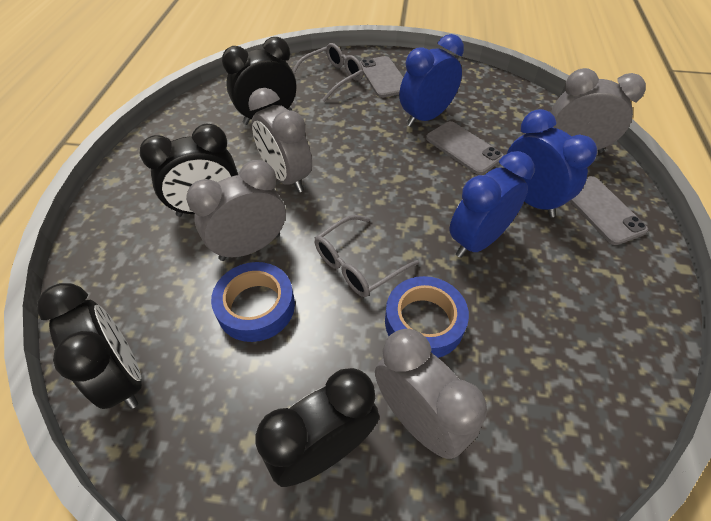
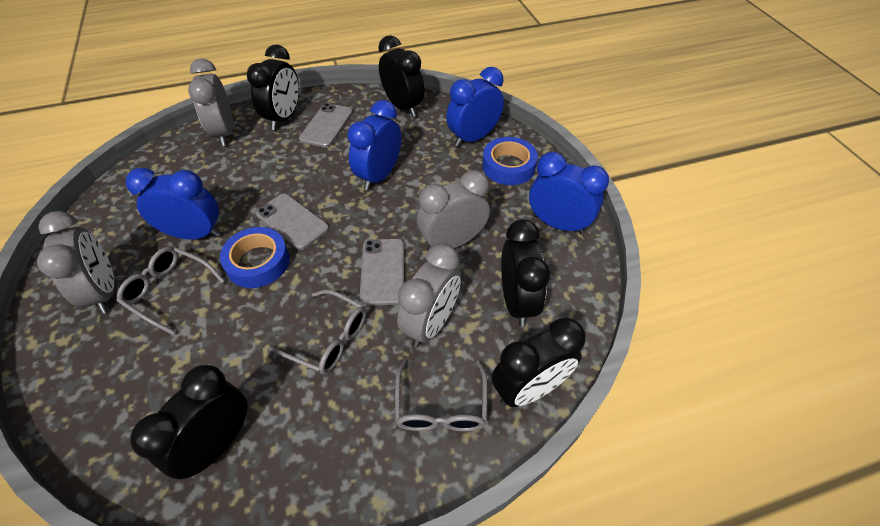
black clock: 4 -> 5
blue clock: 3 -> 4
grey glasses: 2 -> 3

